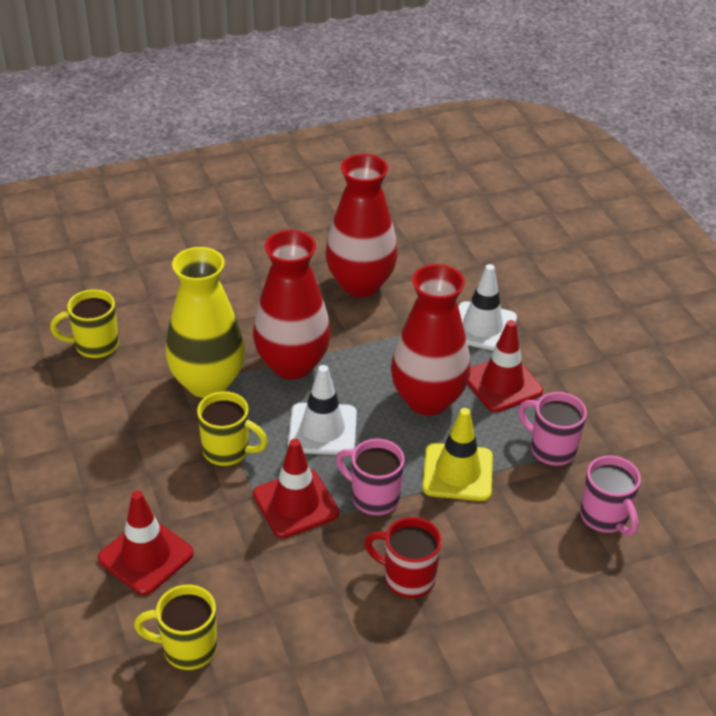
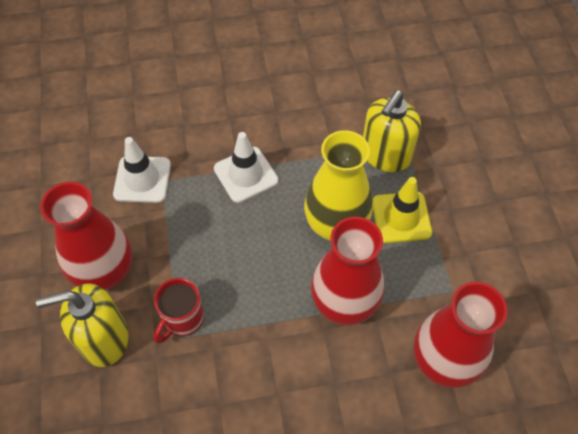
pink mug: 3 -> 0
red traffic cone: 3 -> 0
yellow mug: 3 -> 0
yellow soap dispenser: 0 -> 2

